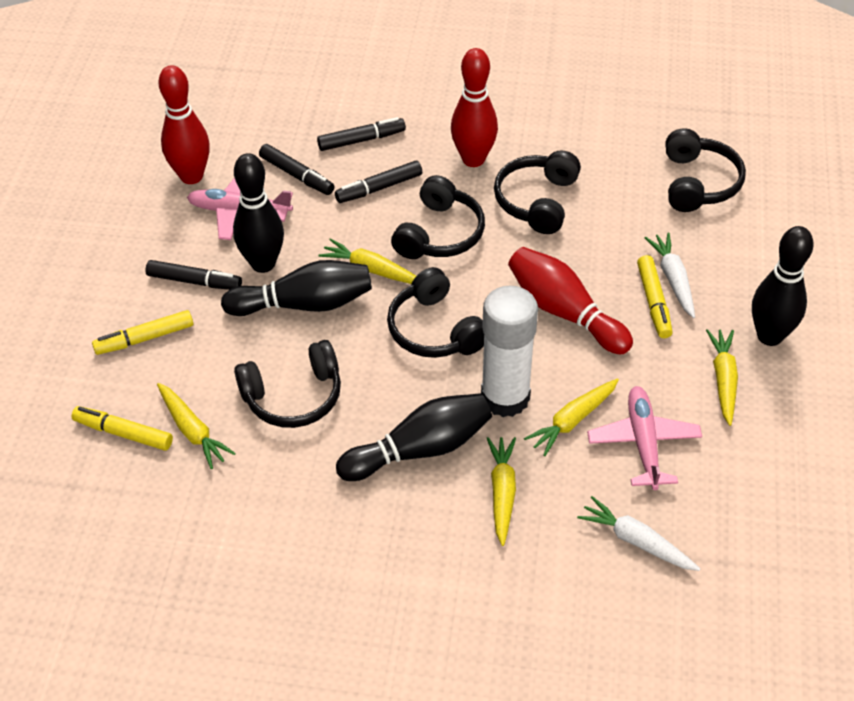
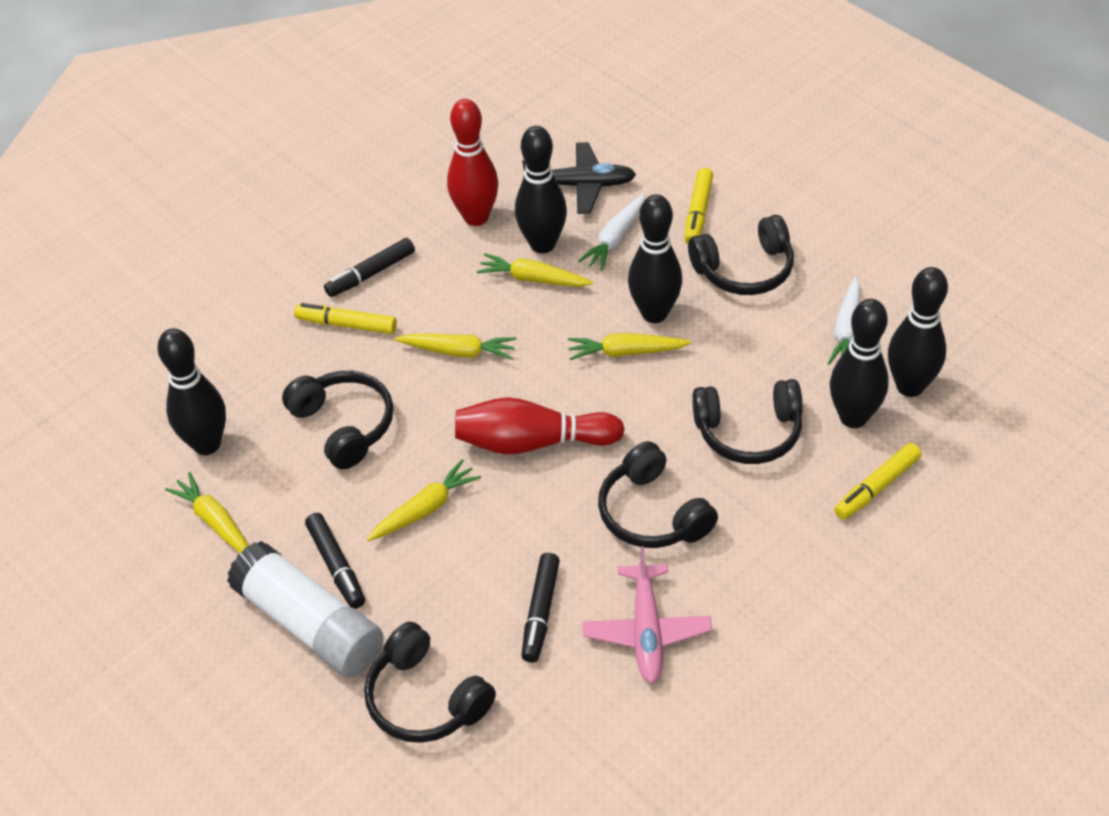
black bowling pin: 4 -> 5
black marker: 4 -> 3
black plane: 0 -> 1
pink plane: 2 -> 1
red bowling pin: 3 -> 2

